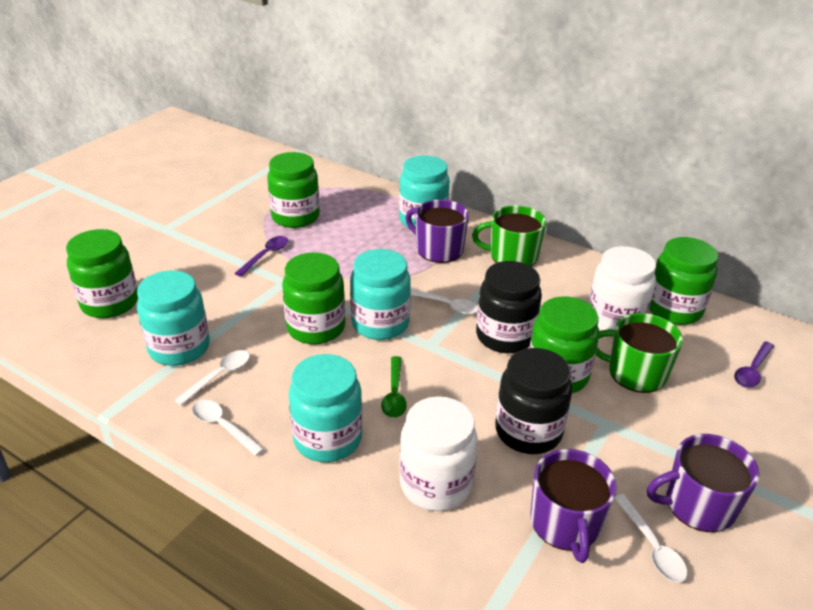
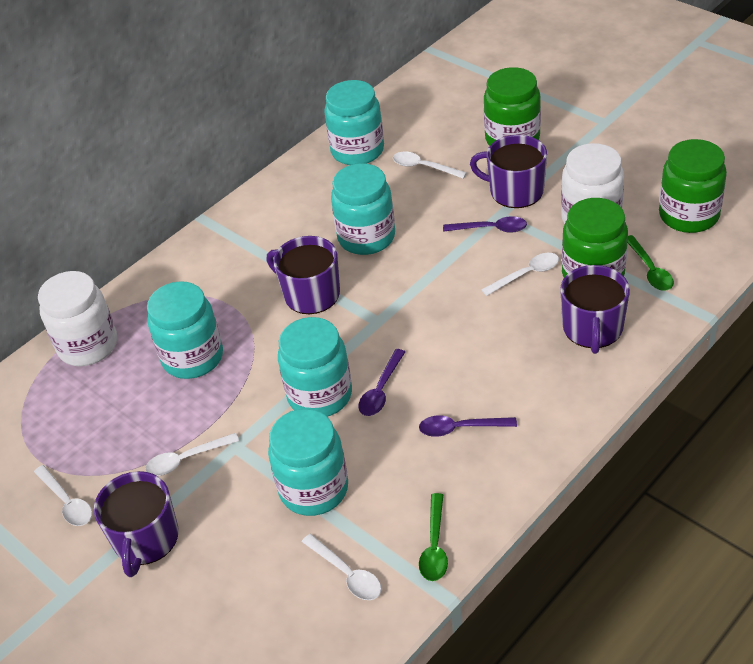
black jar: 2 -> 0
green jar: 5 -> 3
green mug: 2 -> 0
green spoon: 1 -> 2
purple mug: 3 -> 4
purple spoon: 2 -> 3
turquoise jar: 4 -> 5
white spoon: 4 -> 5

